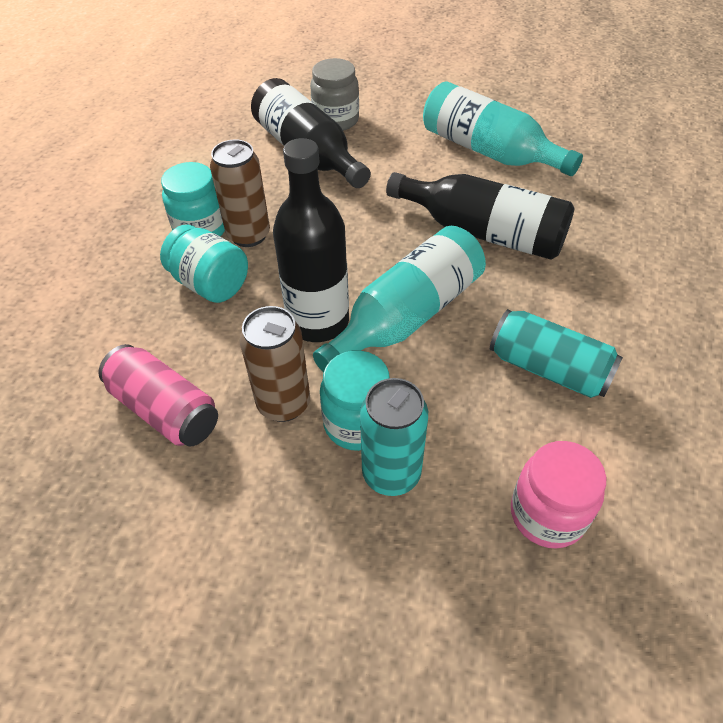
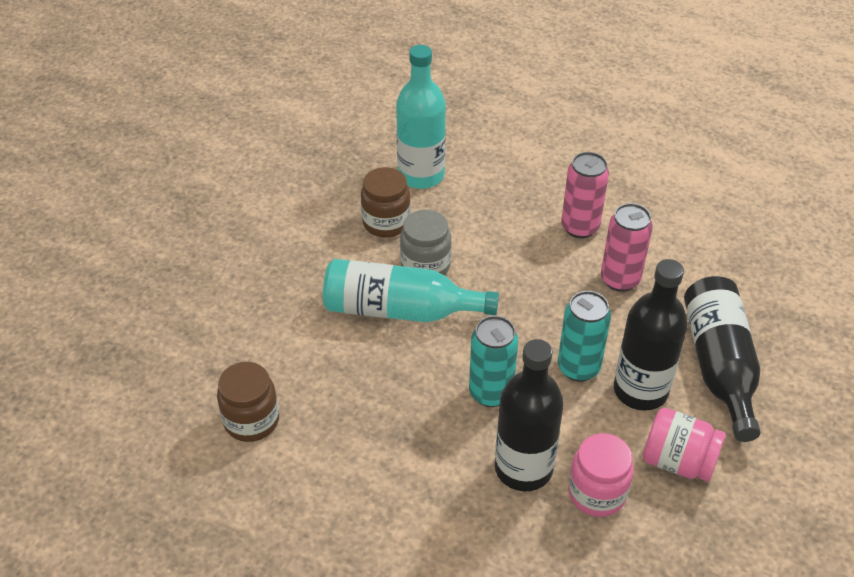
brown can: 2 -> 0
brown jar: 0 -> 2
pink can: 1 -> 2
pink jar: 1 -> 2
turquoise jar: 3 -> 0

